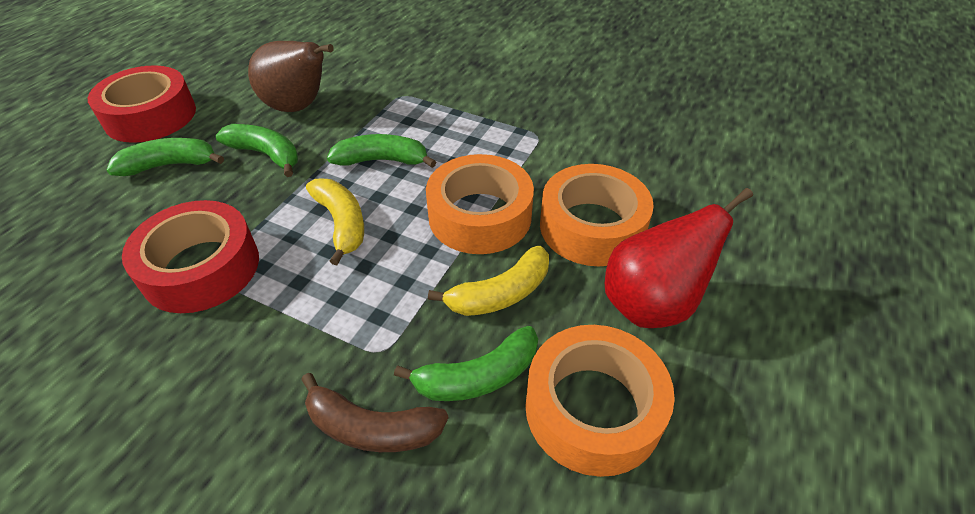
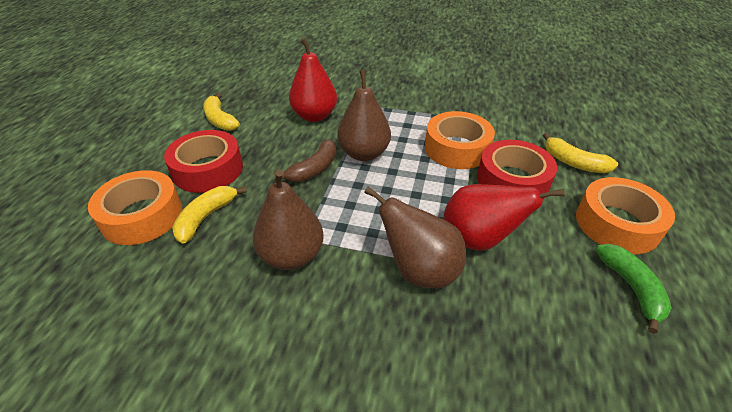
brown pear: 1 -> 3
green banana: 4 -> 1
red pear: 1 -> 2
yellow banana: 2 -> 3

